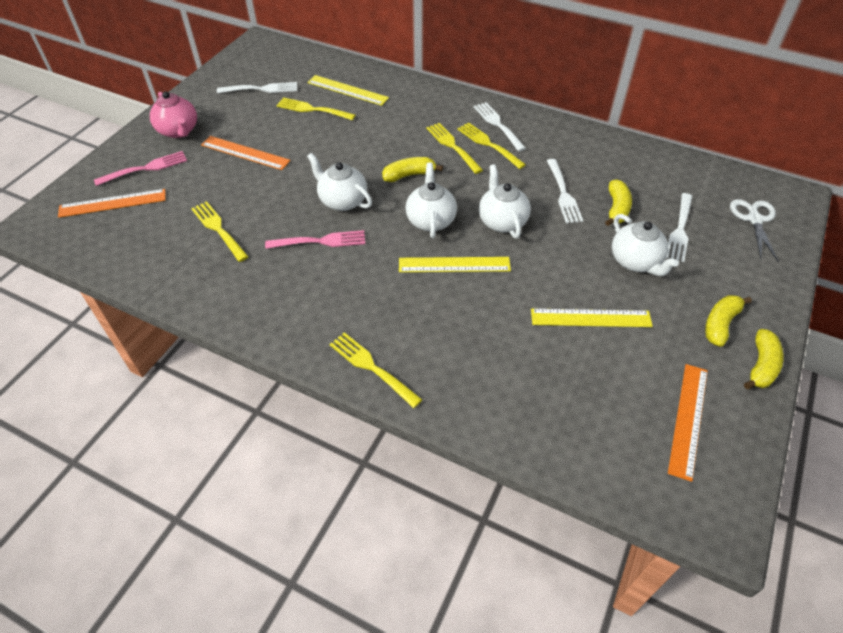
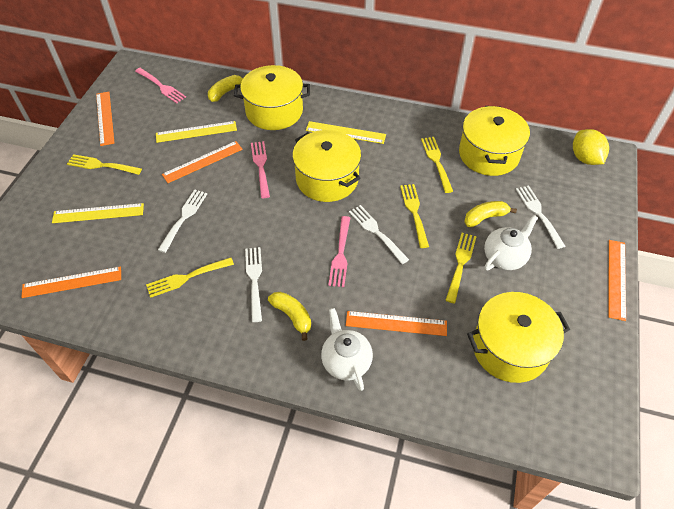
orange ruler: 3 -> 5
pink fork: 2 -> 3
pink teapot: 1 -> 0
white scissors: 1 -> 0
white teapot: 4 -> 2
yellow banana: 4 -> 3
yellow lemon: 0 -> 1
yellow pot: 0 -> 4

